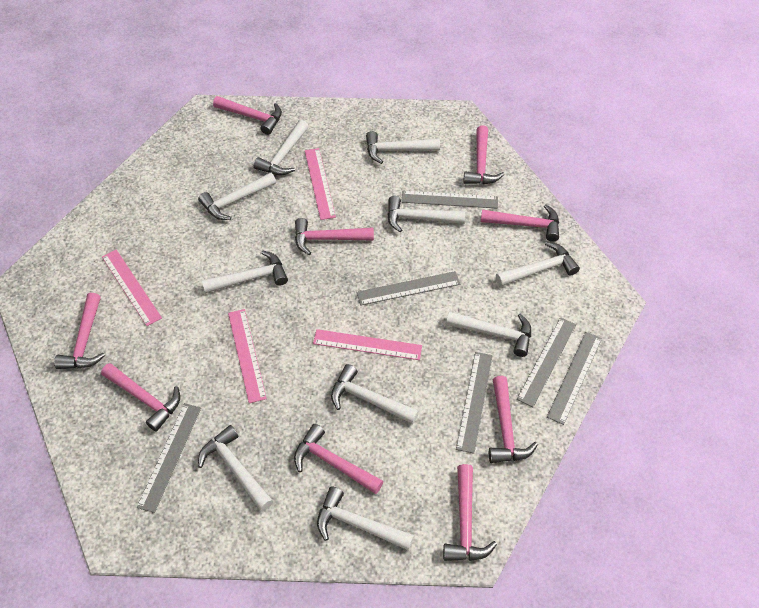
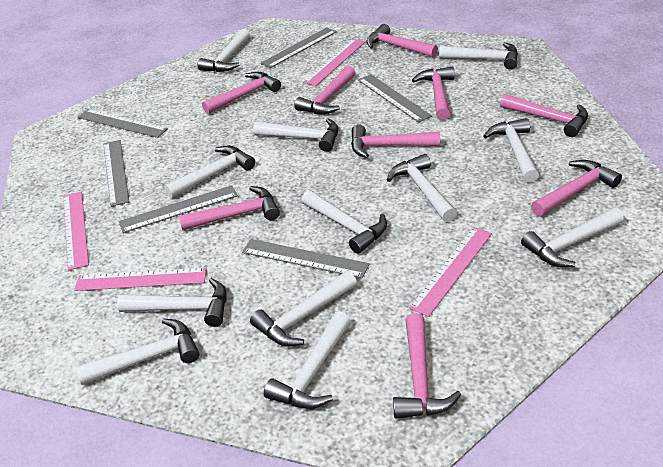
white hammer: 10 -> 12

